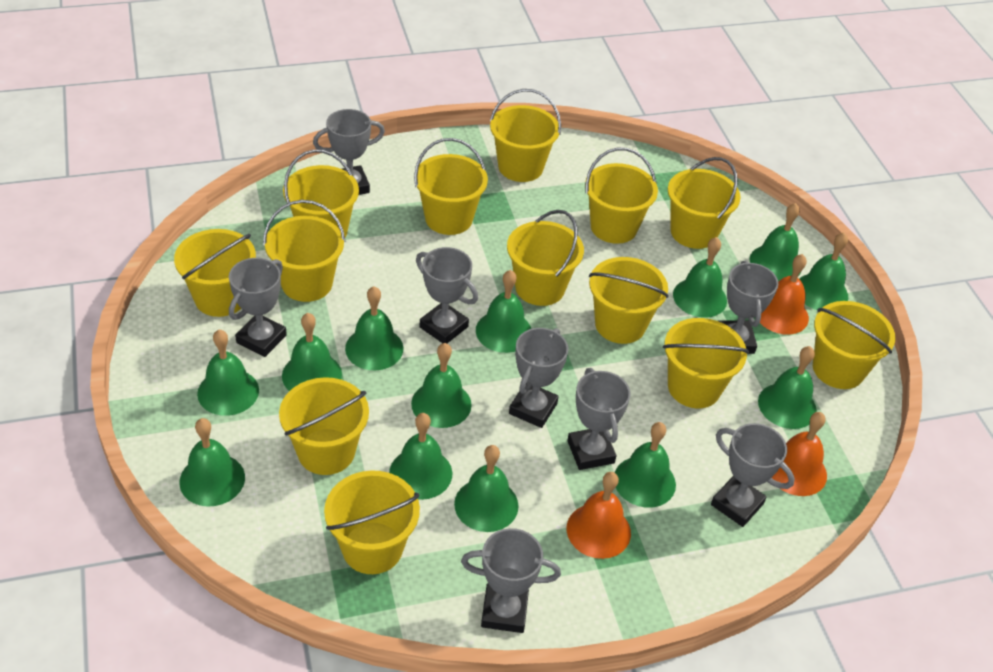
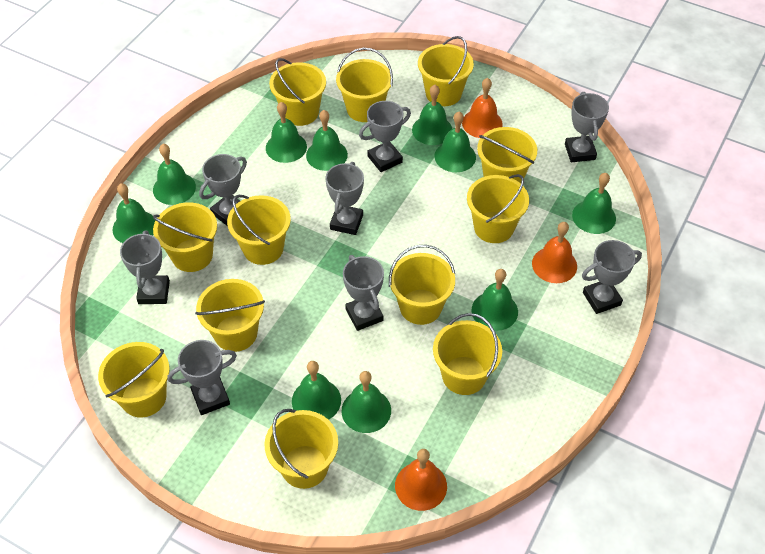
green bell: 13 -> 10
yellow bucket: 13 -> 12

